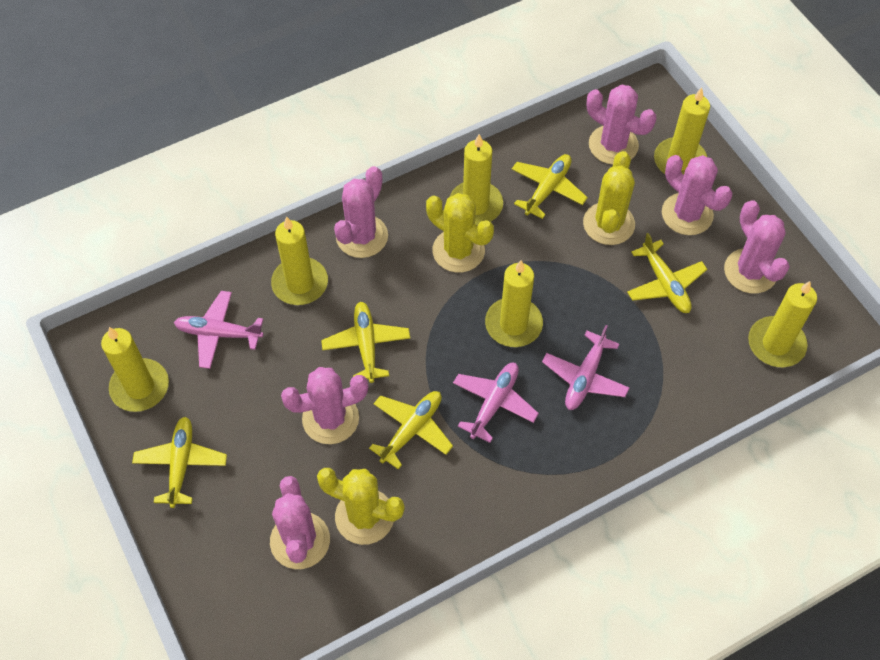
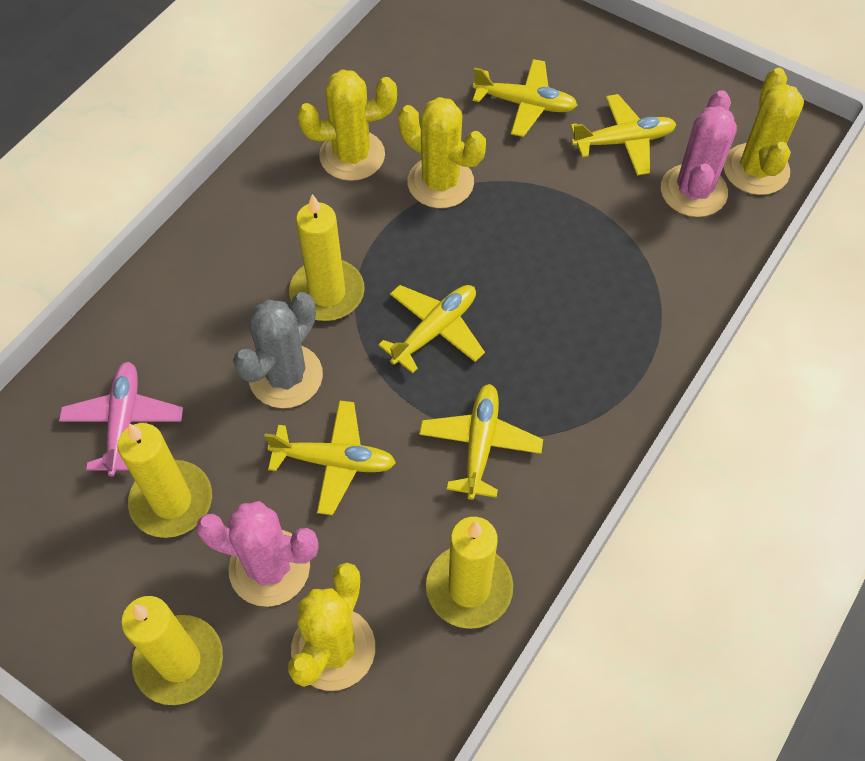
grey cactus: 0 -> 1
pink cactus: 6 -> 2
pink plane: 3 -> 1
yellow cactus: 3 -> 4
yellow candle: 6 -> 4

